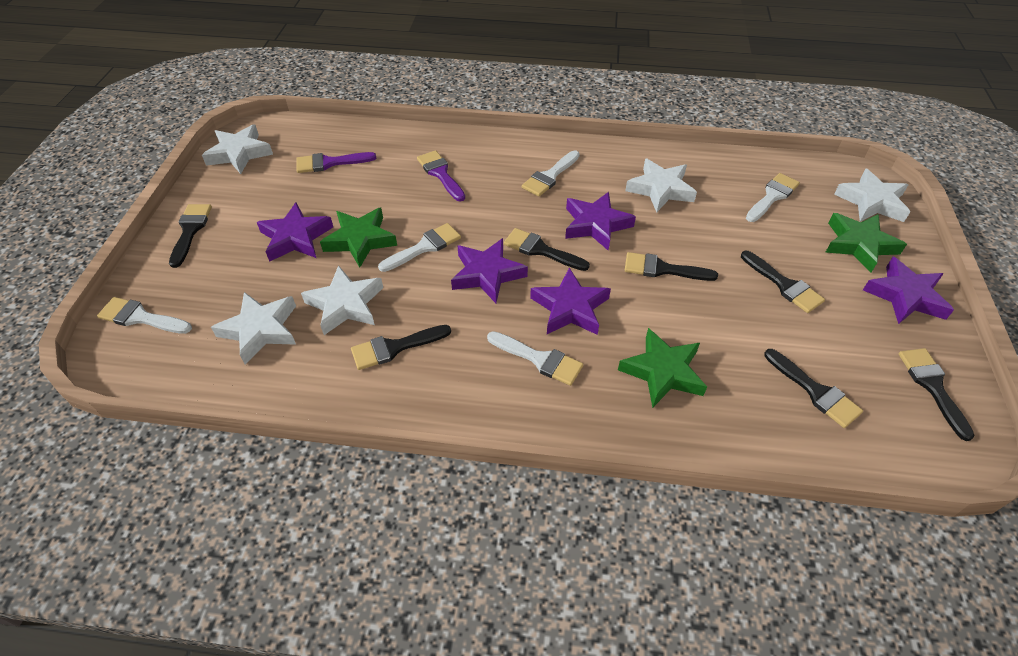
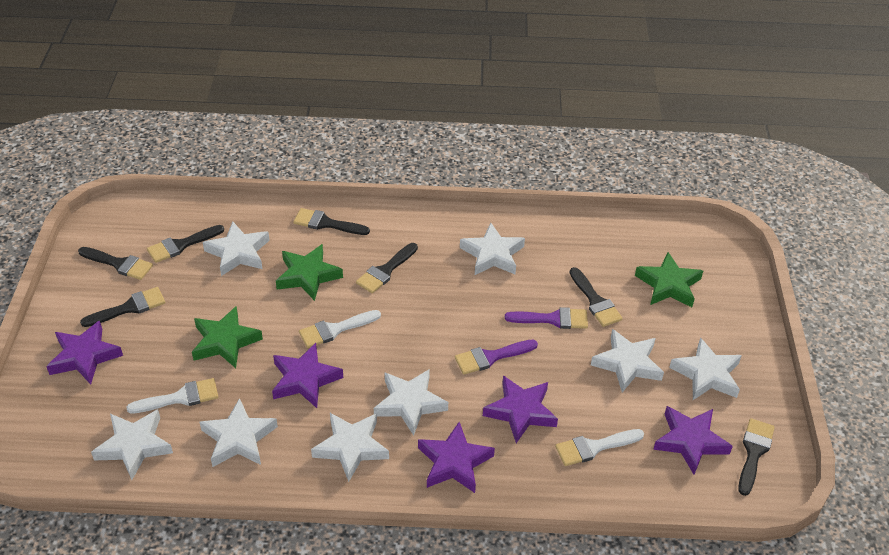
white brush: 5 -> 3
white star: 5 -> 8

